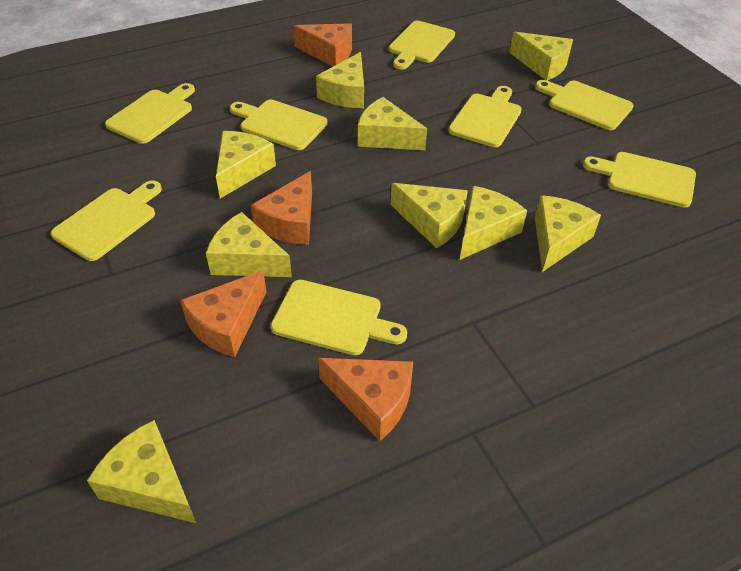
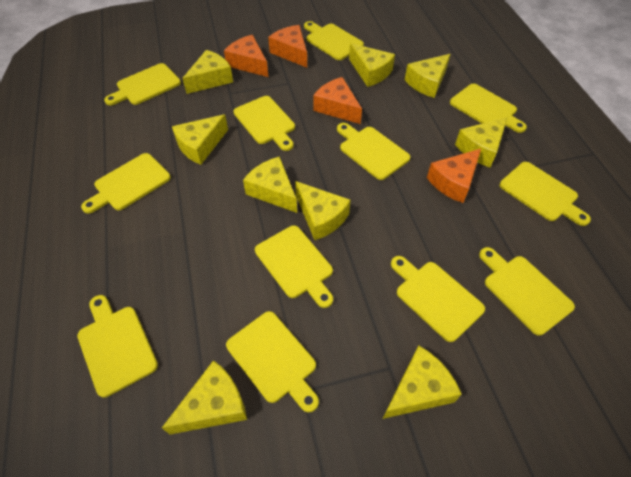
yellow cutting board: 8 -> 12

